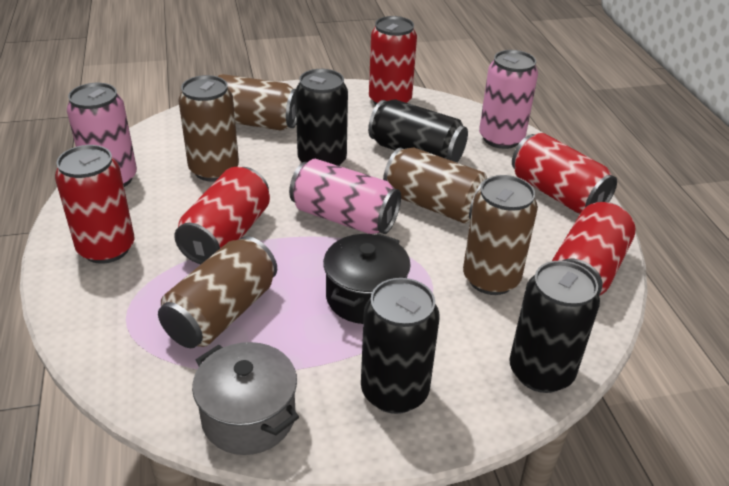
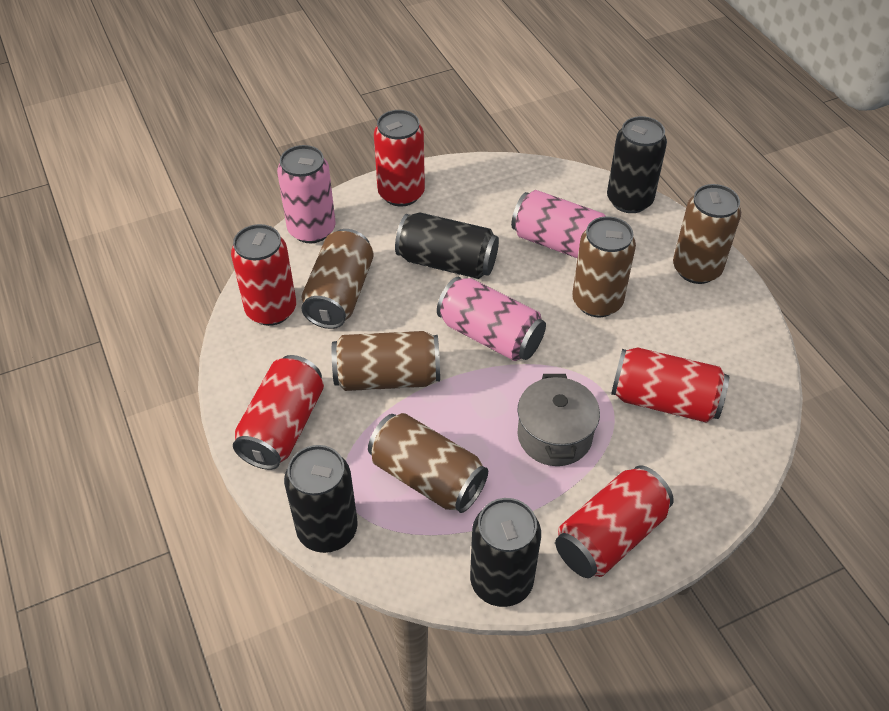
black pot: 1 -> 0

